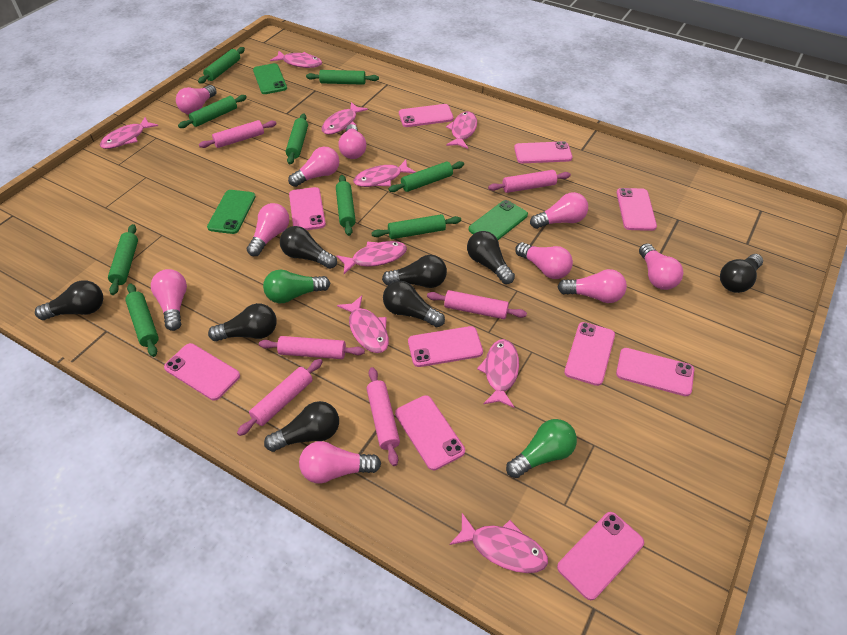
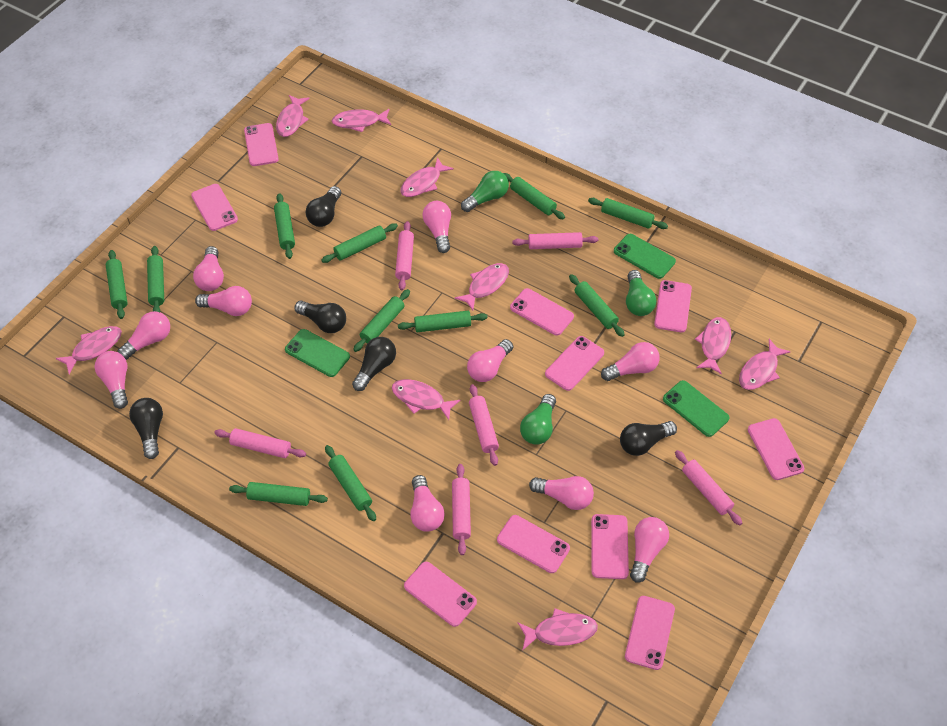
black light bulb: 8 -> 5
green light bulb: 2 -> 3
green rolling pin: 9 -> 11

